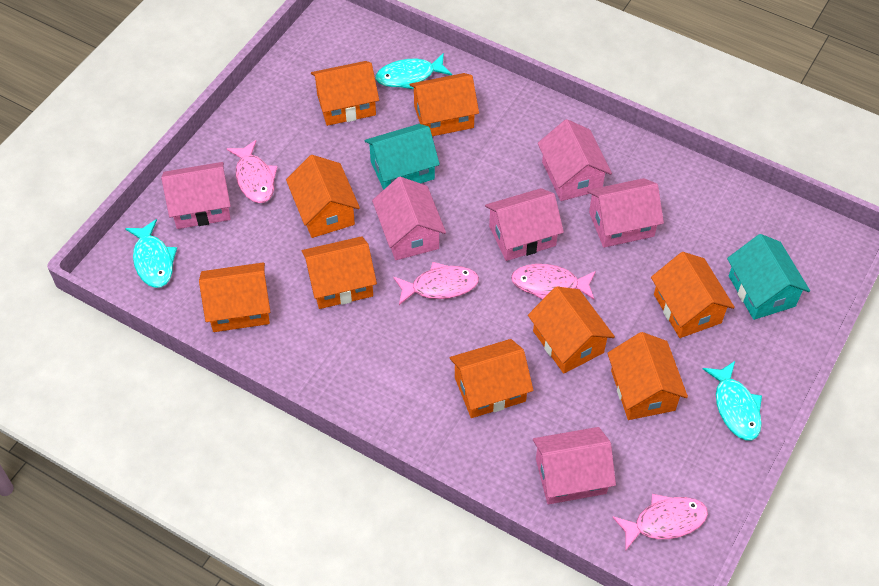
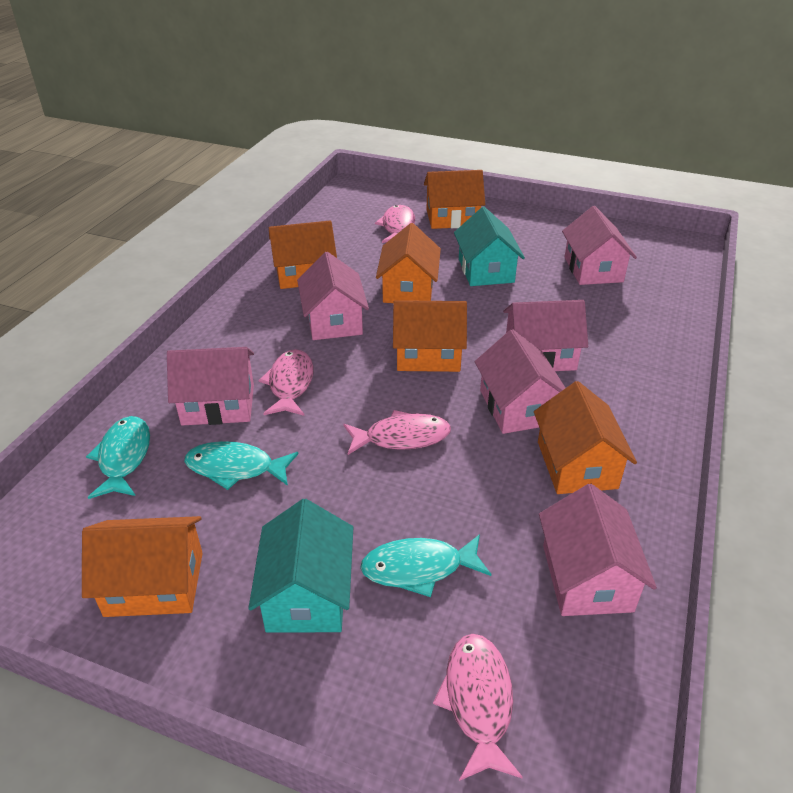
orange house: 9 -> 6

